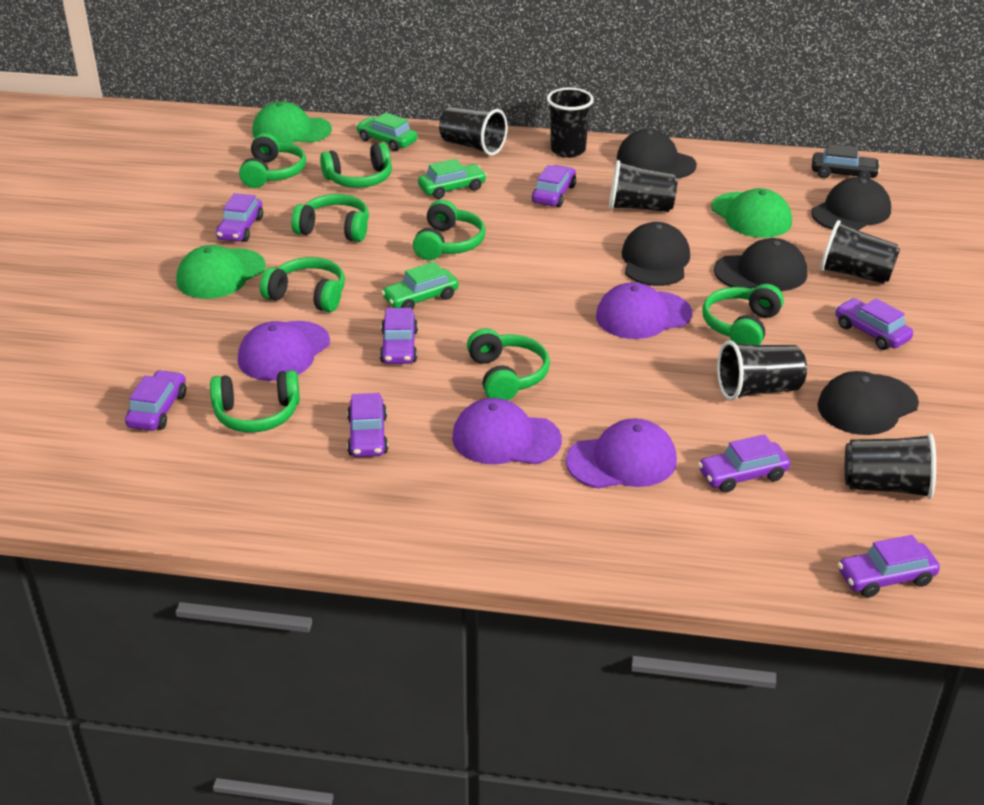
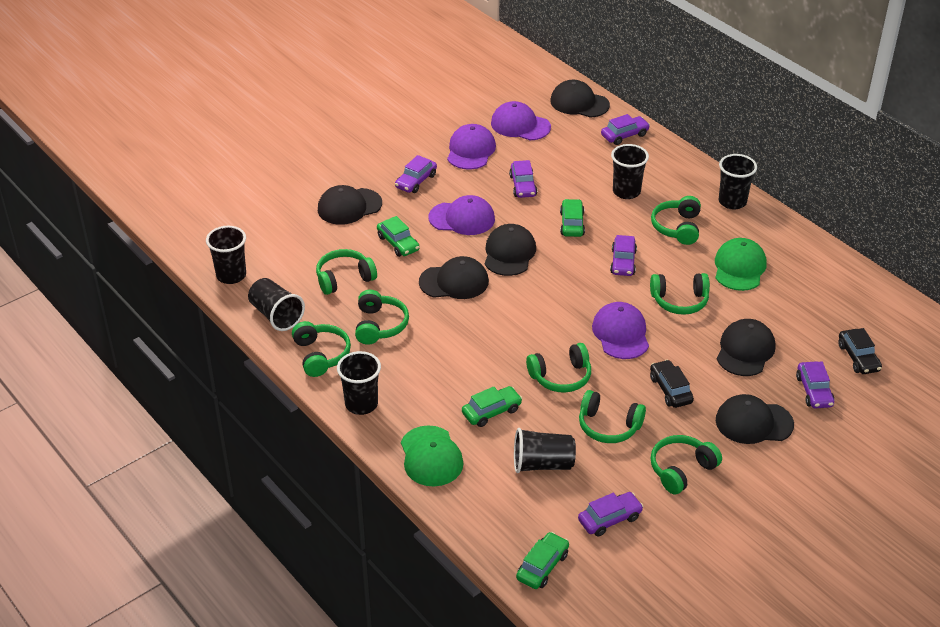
black cap: 5 -> 6
black car: 1 -> 2
green cap: 3 -> 2
green car: 3 -> 4
purple car: 8 -> 6

